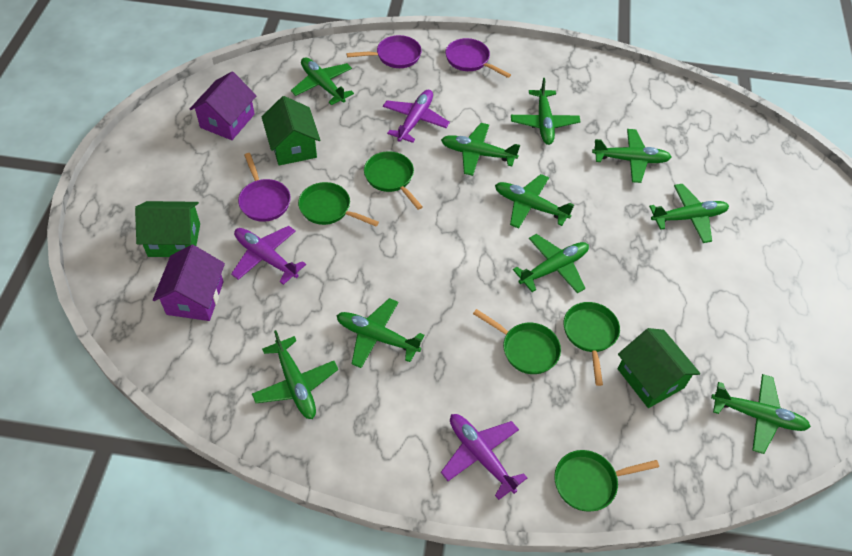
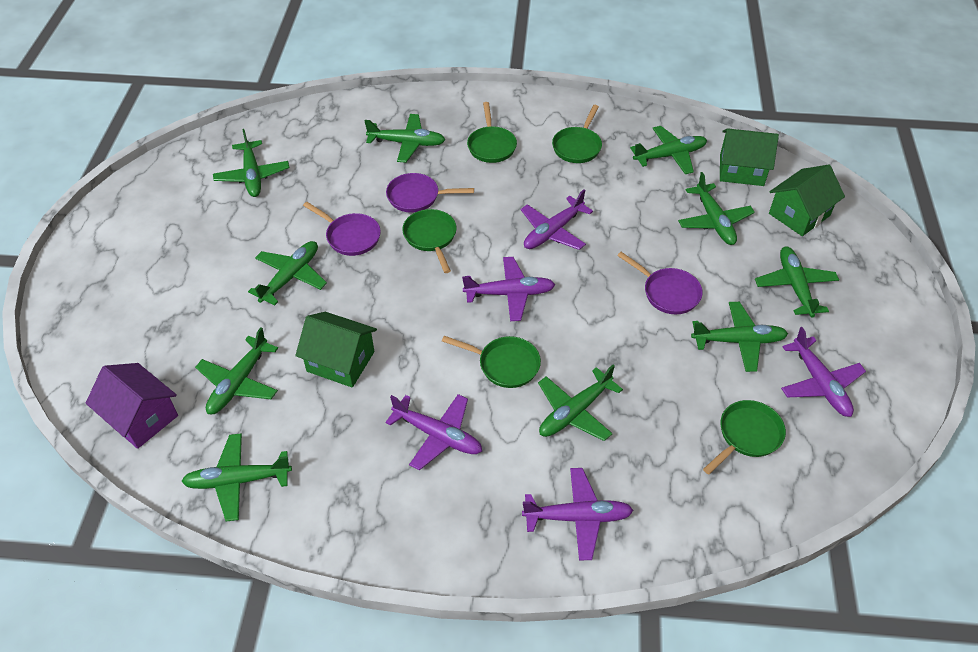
purple house: 2 -> 1
purple plane: 3 -> 5

